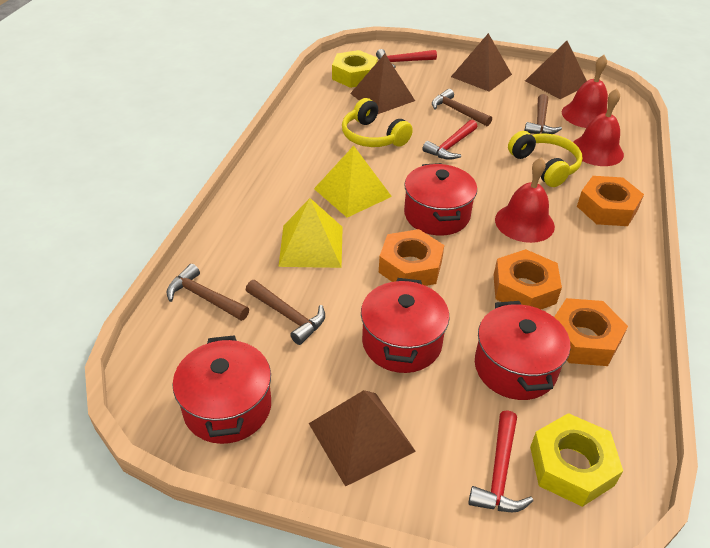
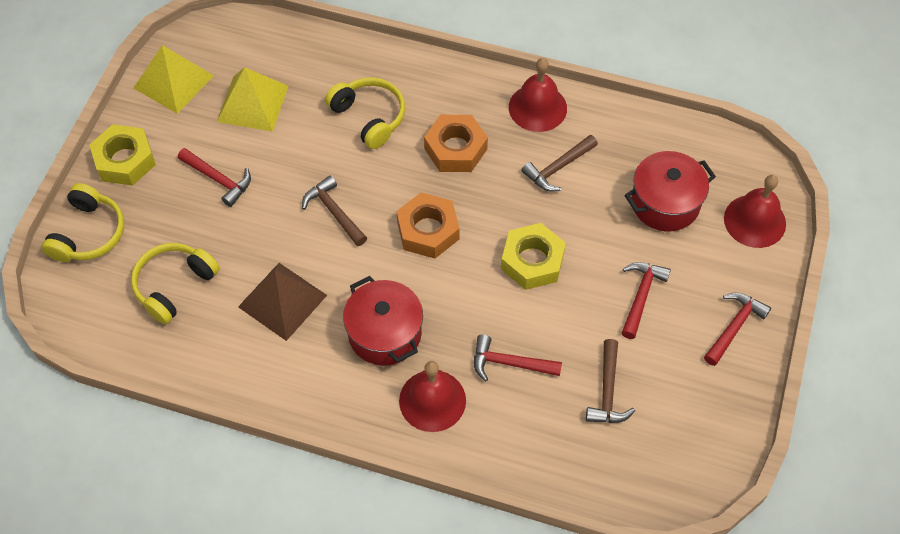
brown hammer: 4 -> 3
brown pyramid: 4 -> 1
orange nut: 4 -> 2
red hammer: 3 -> 4
red pot: 4 -> 2
yellow headphones: 2 -> 3

